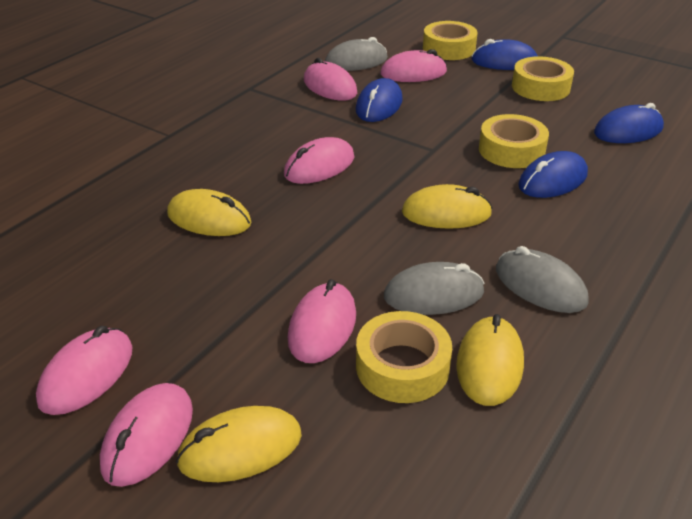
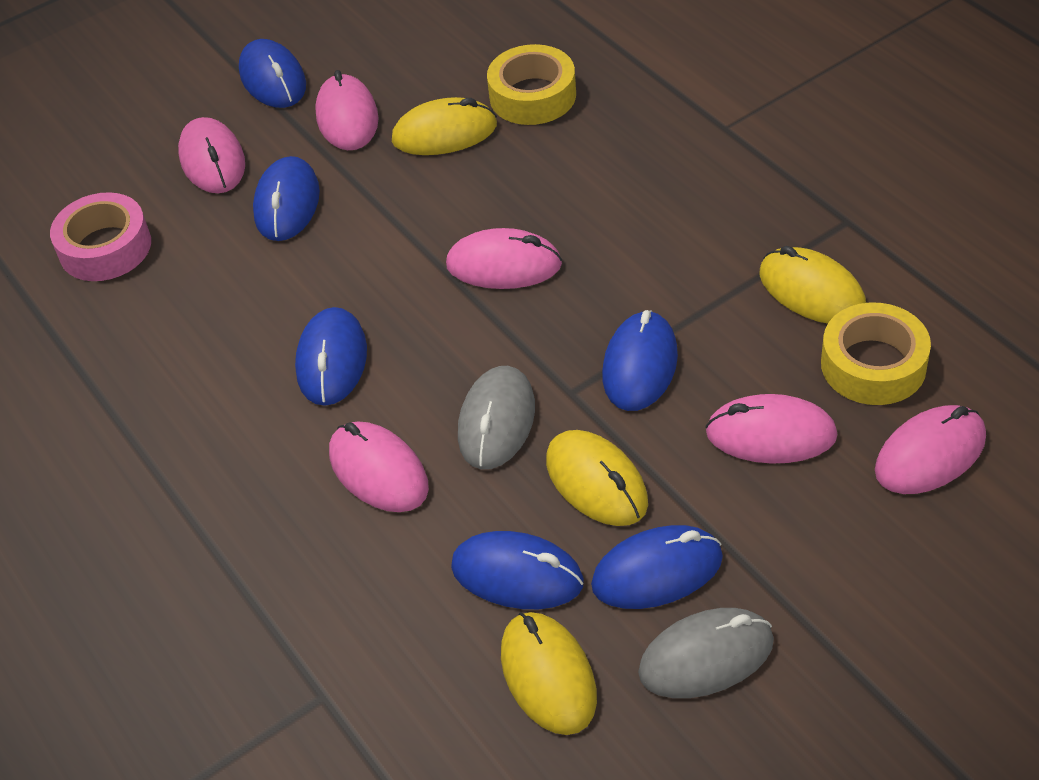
blue mouse: 4 -> 6
grey mouse: 3 -> 2
pink tape: 0 -> 1
yellow tape: 4 -> 2

